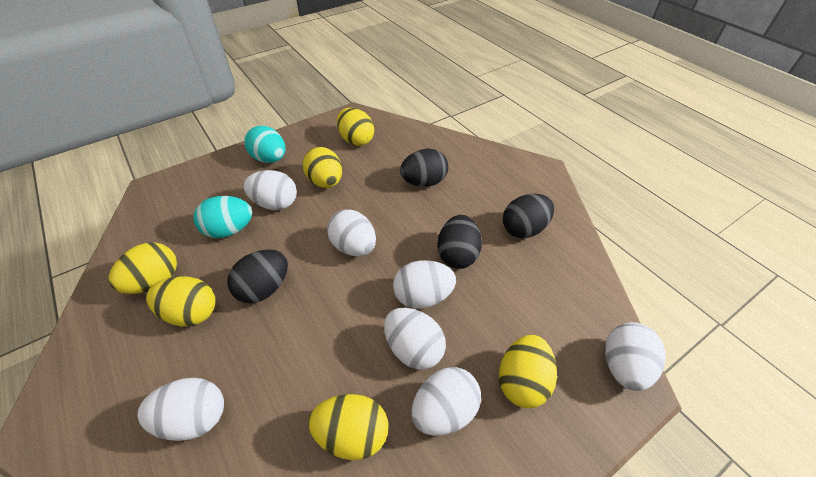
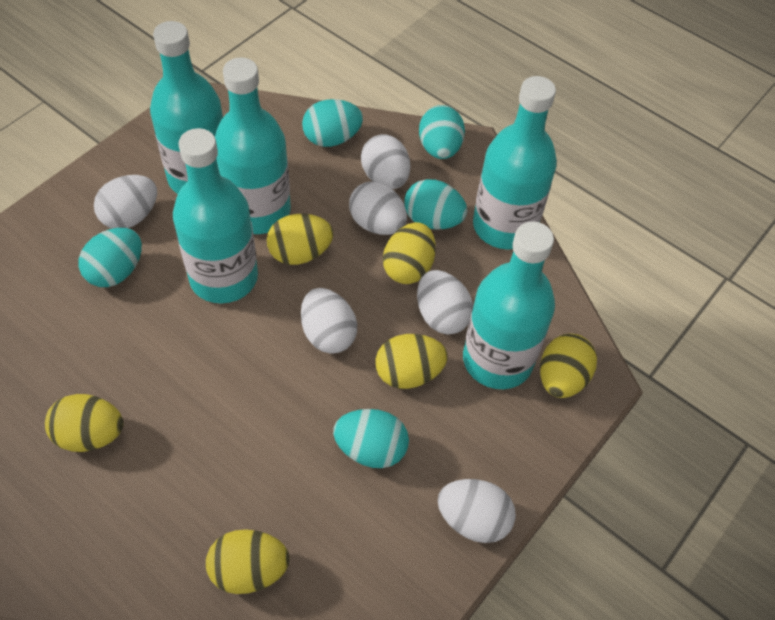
black egg: 4 -> 0
turquoise bottle: 0 -> 5
turquoise egg: 2 -> 5
white egg: 7 -> 6

